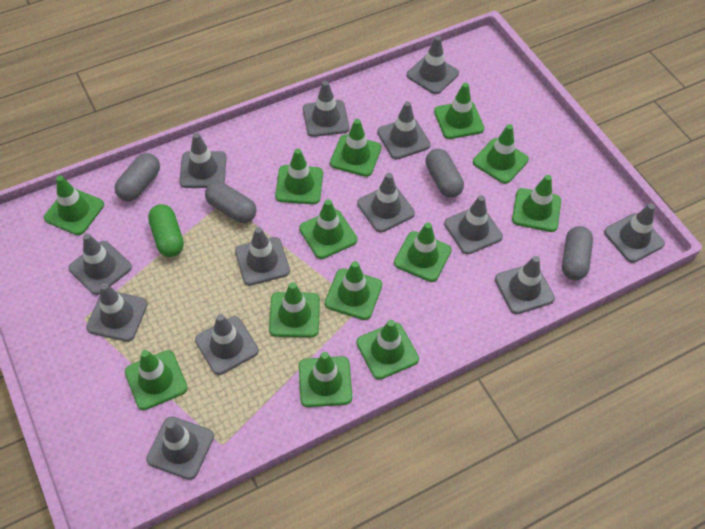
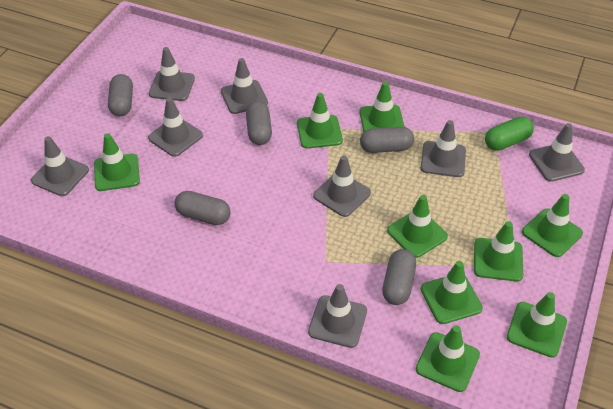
green traffic cone: 13 -> 9
grey capsule: 4 -> 5
grey traffic cone: 13 -> 8

